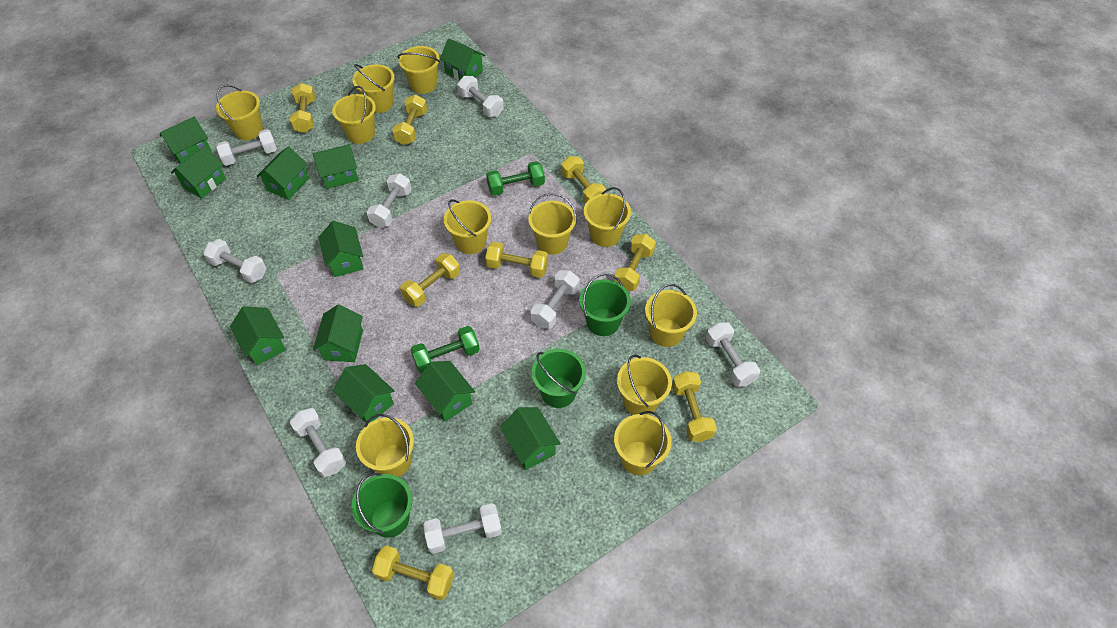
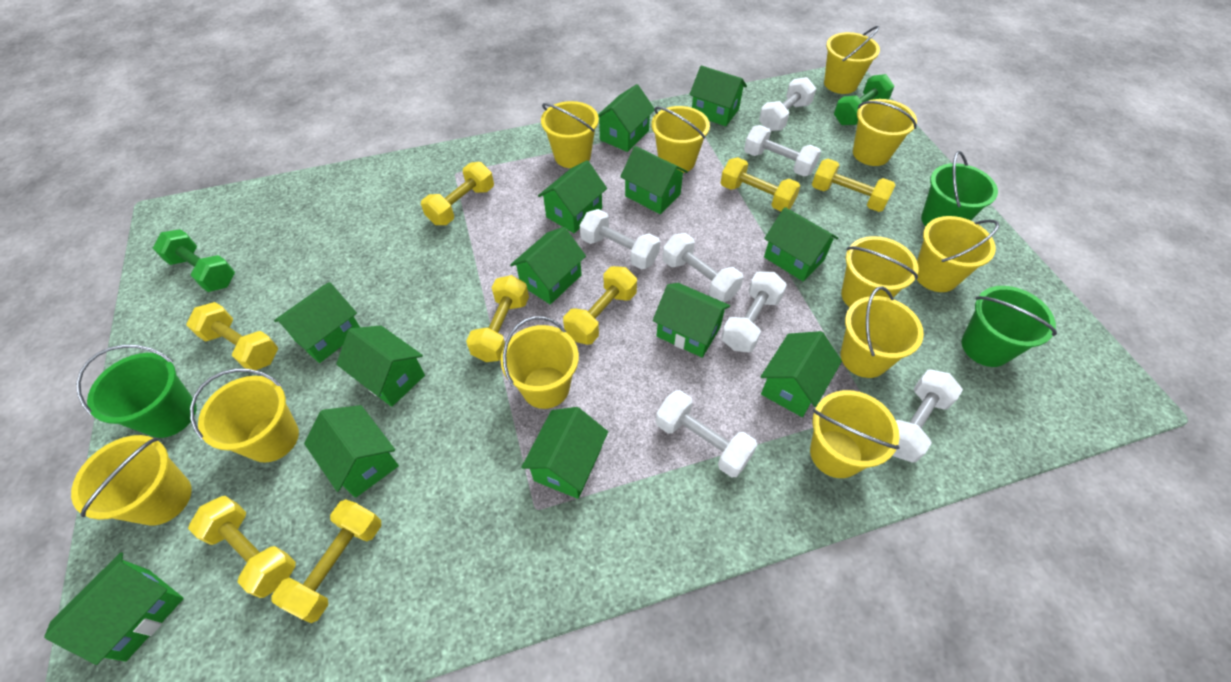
green house: 11 -> 13
white dumbbell: 8 -> 7

